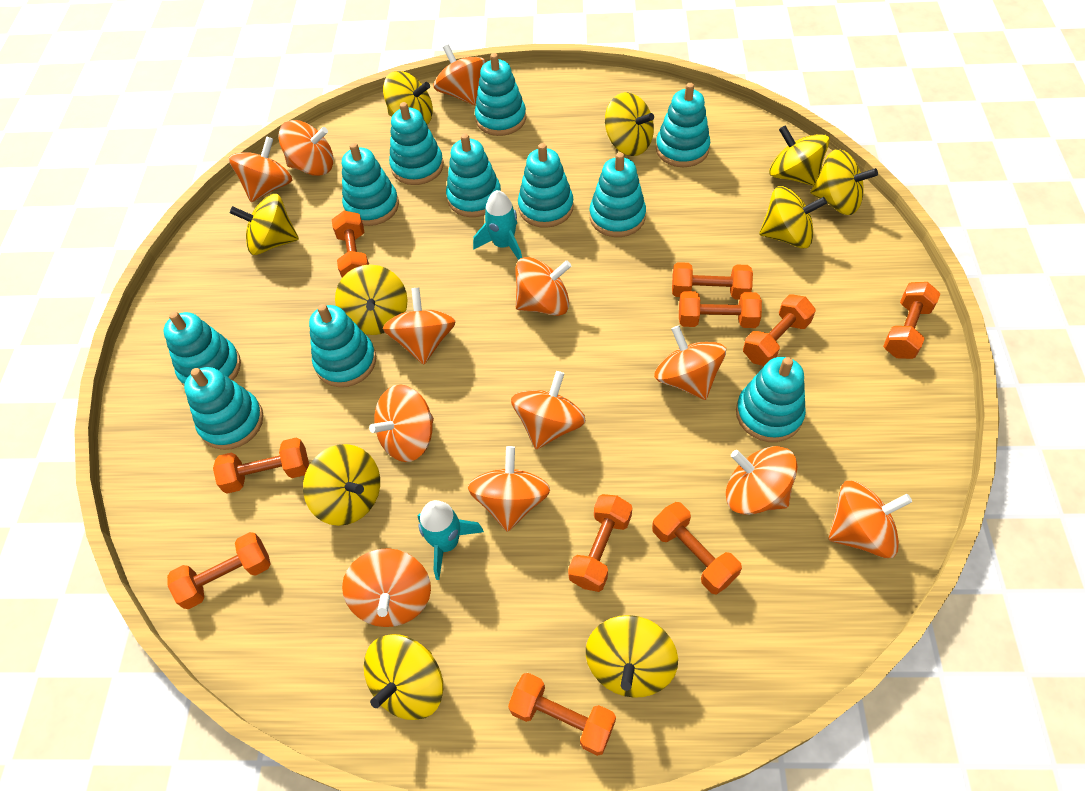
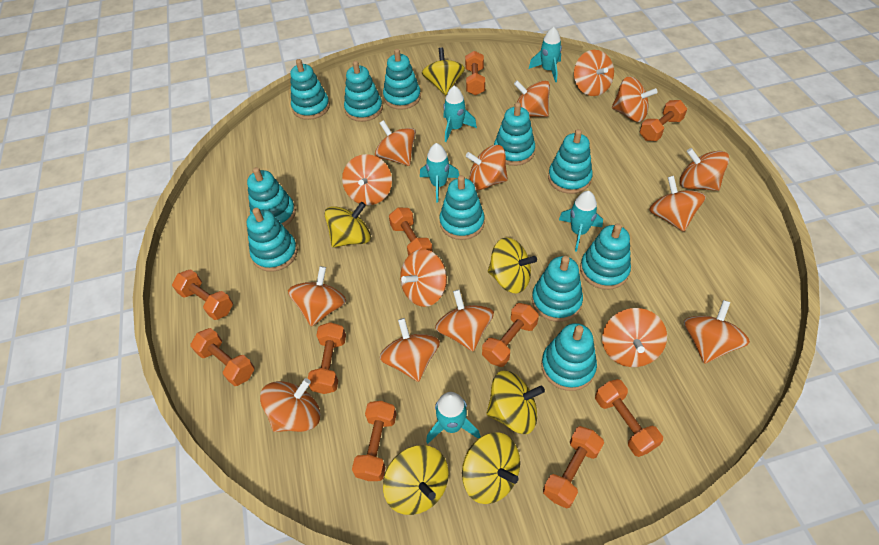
orange spinning top: 12 -> 15
turquoise rocket: 2 -> 5
yellow spinning top: 10 -> 6

